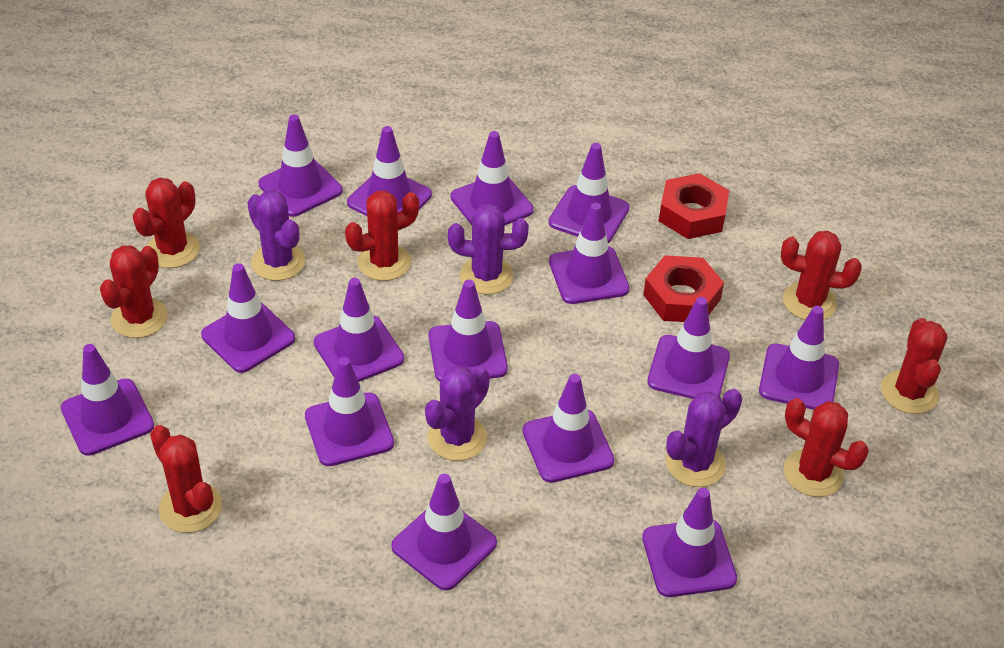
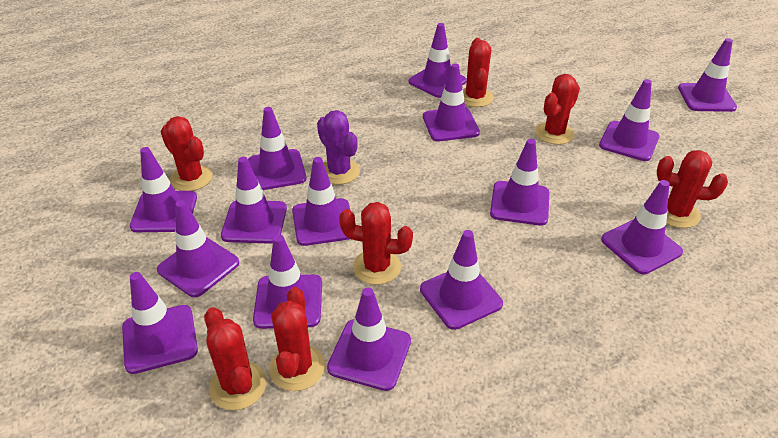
purple cactus: 4 -> 1
red nut: 2 -> 0

